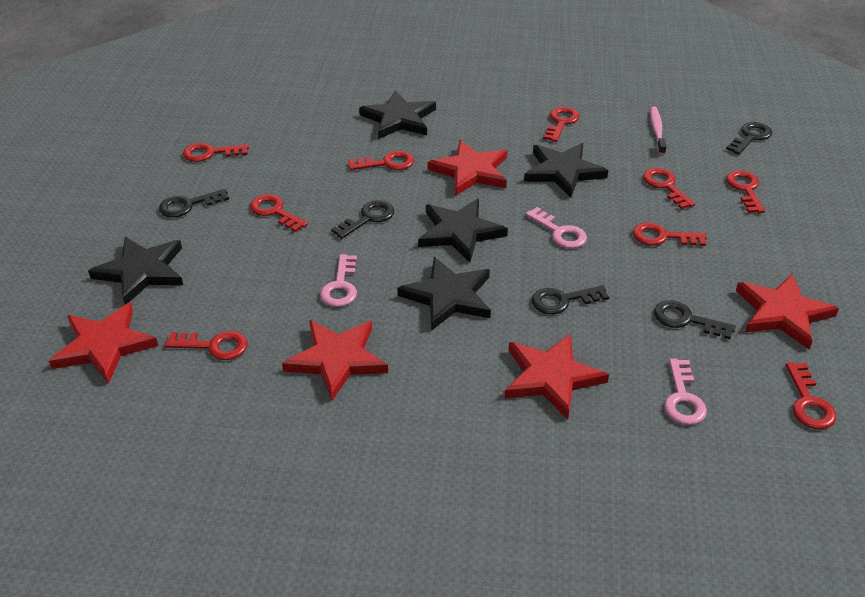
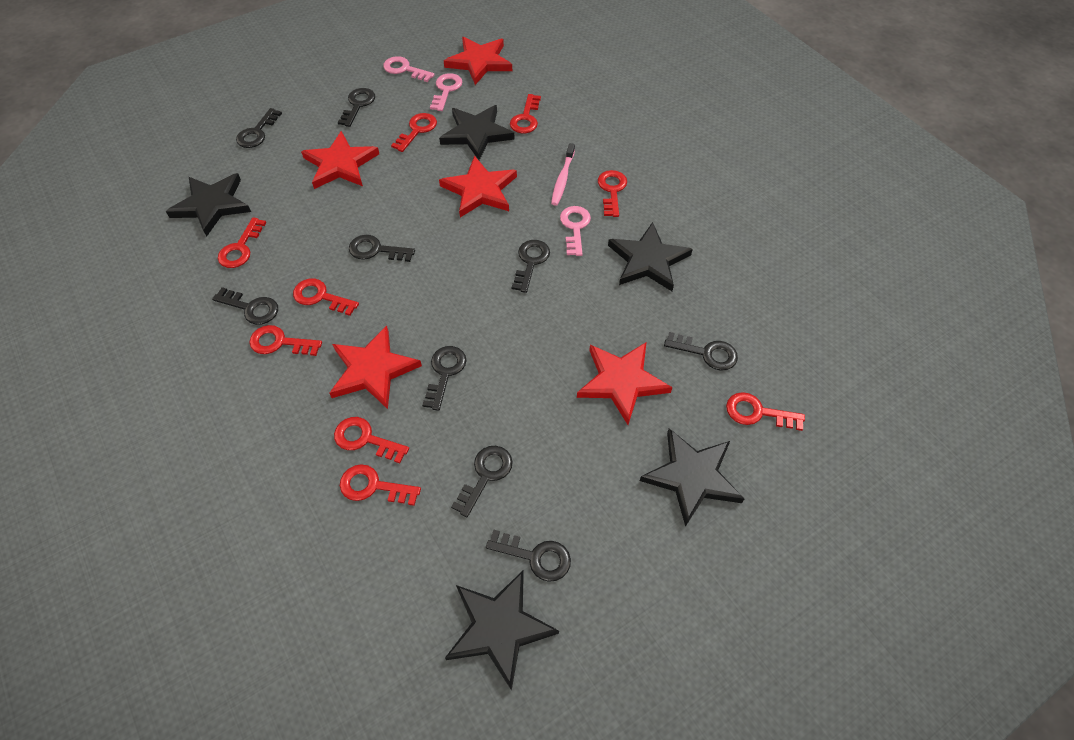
black key: 5 -> 9

